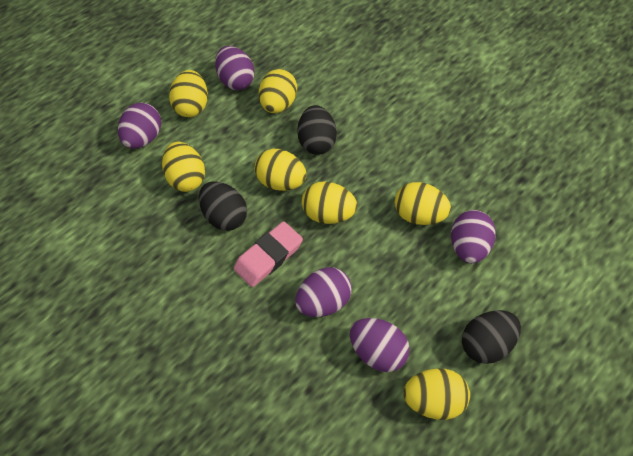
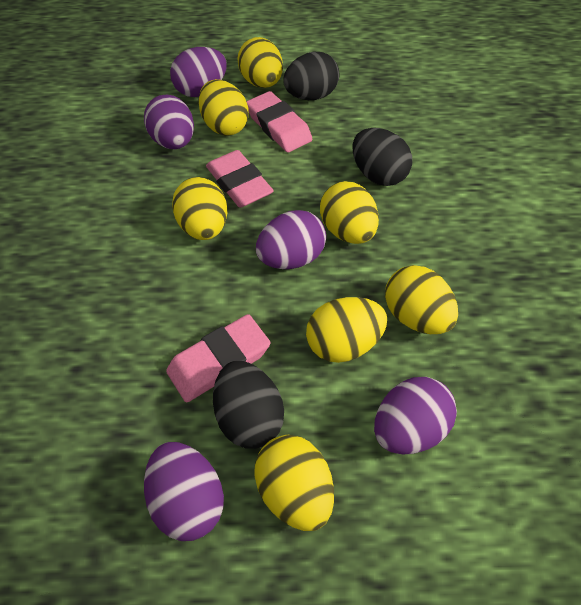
pink eraser: 1 -> 3

